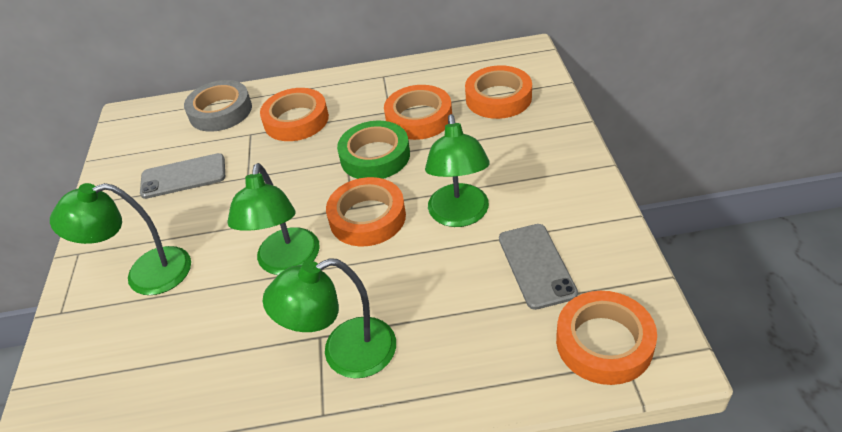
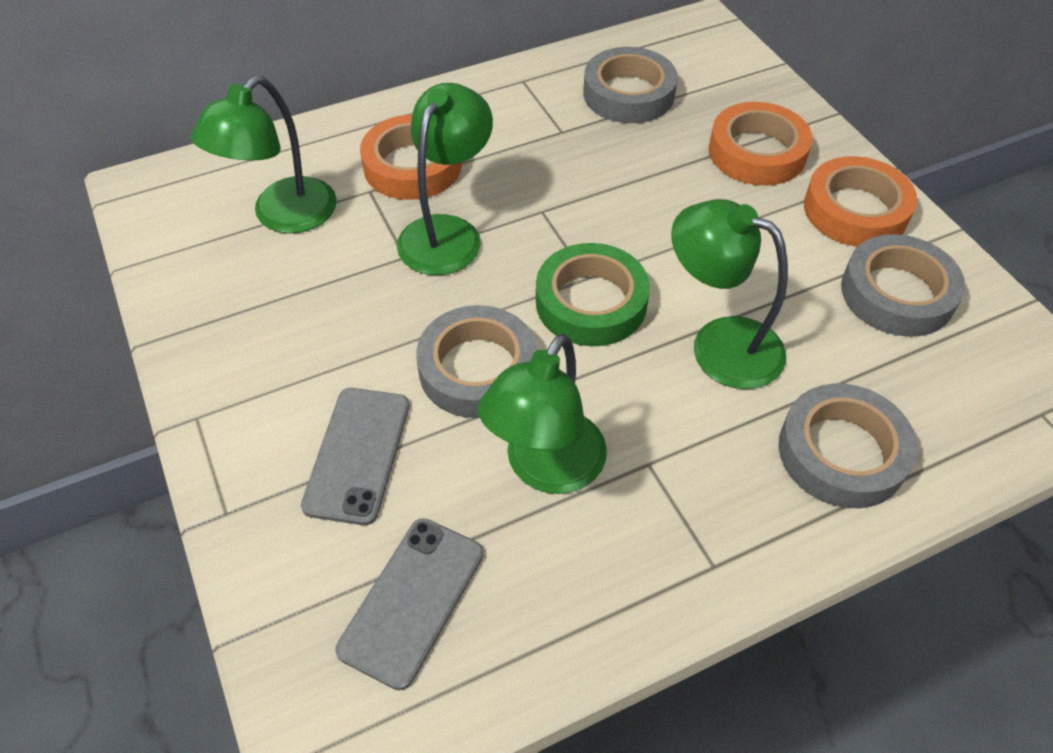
grey tape: 1 -> 4
orange tape: 5 -> 3

